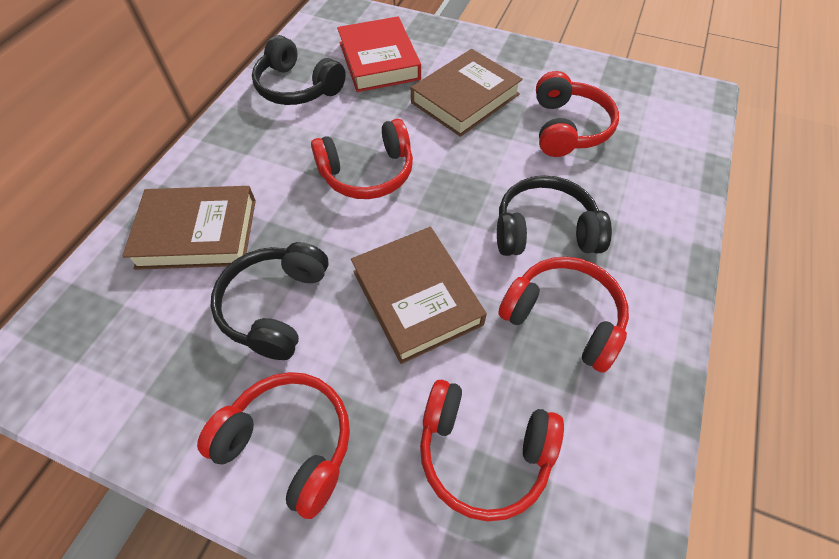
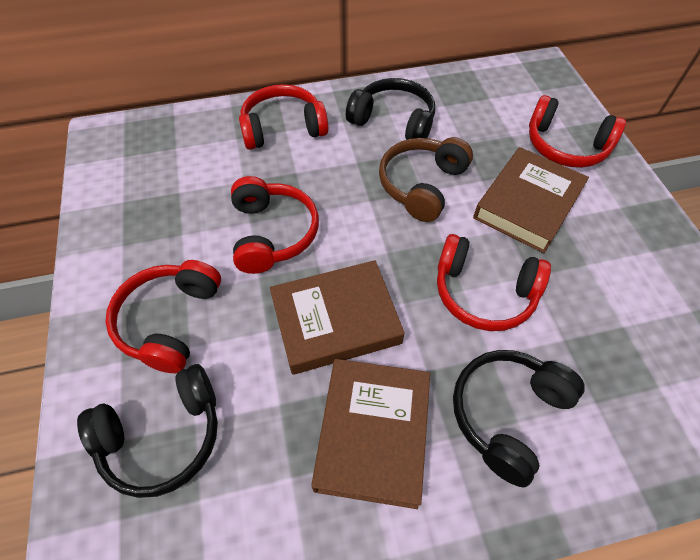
brown headphones: 0 -> 1
red book: 1 -> 0

